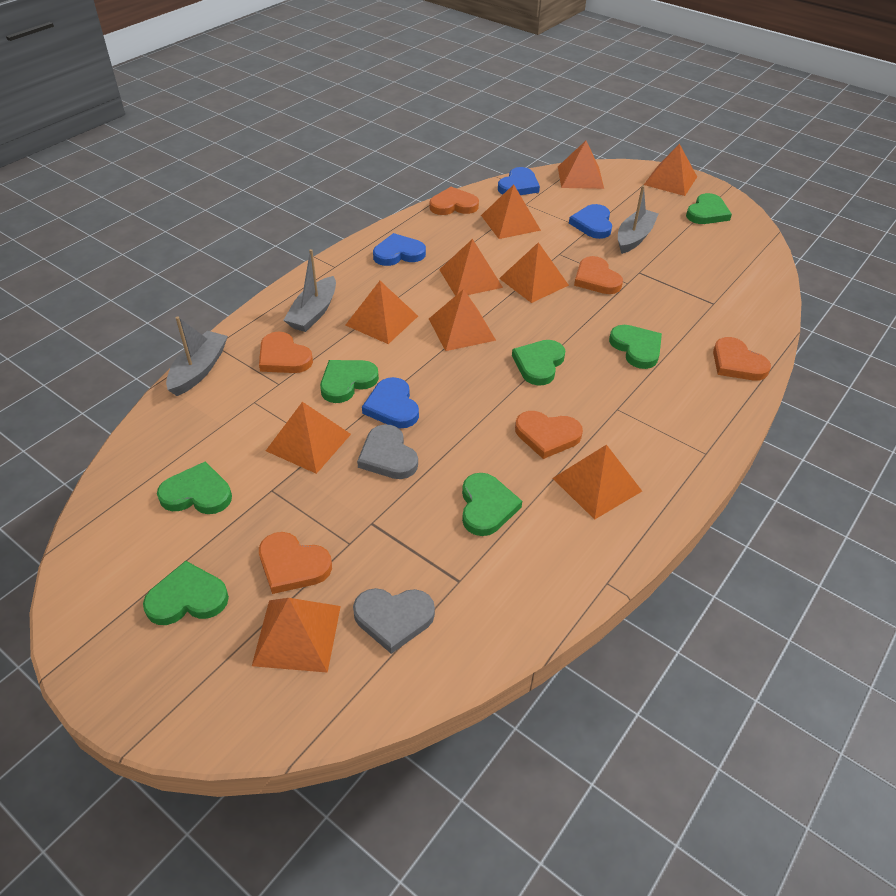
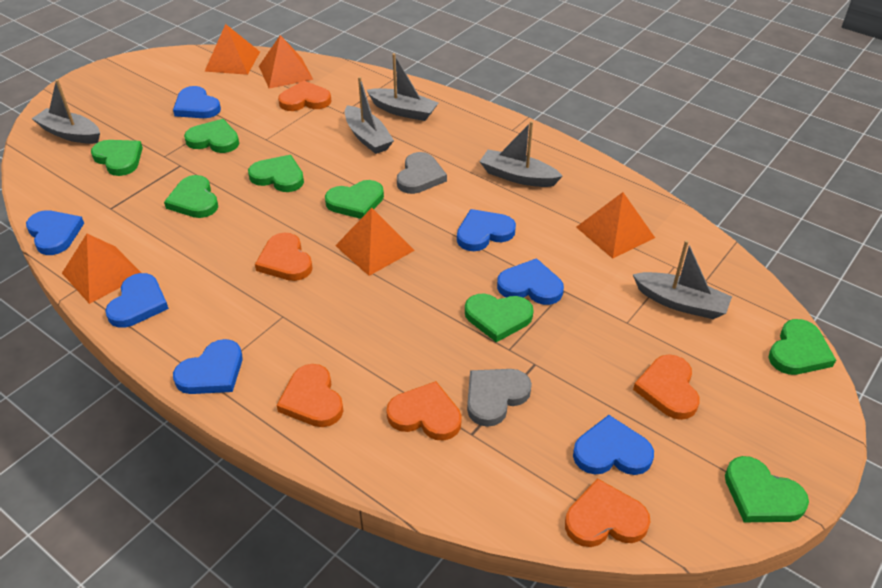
blue heart: 4 -> 7
green heart: 7 -> 8
grey boat: 3 -> 5
orange pyramid: 10 -> 5

